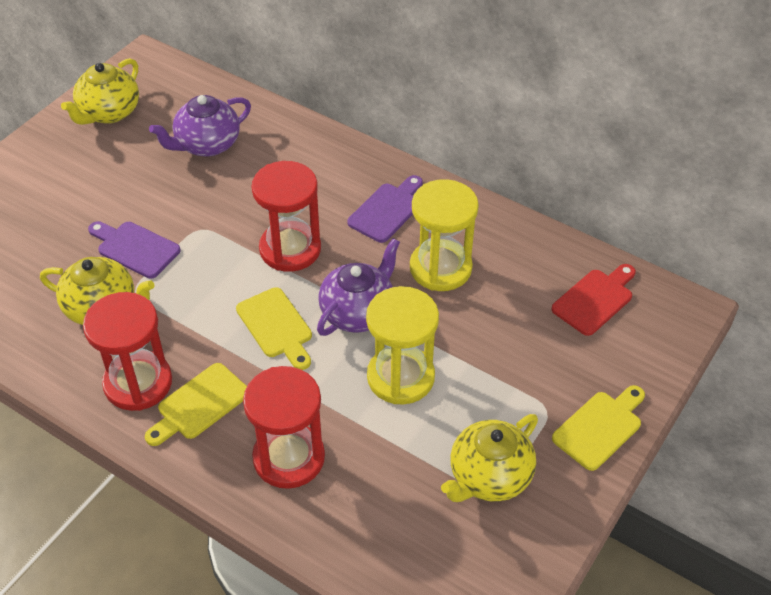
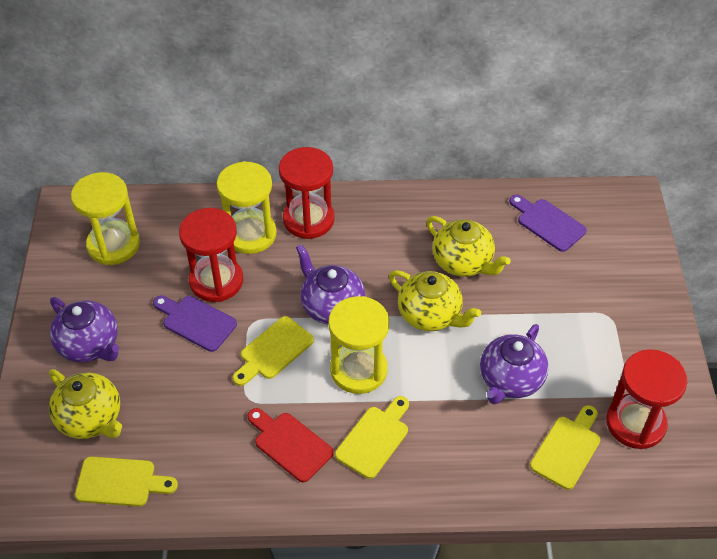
purple teapot: 2 -> 3
yellow cutting board: 3 -> 4
yellow hourglass: 2 -> 3

